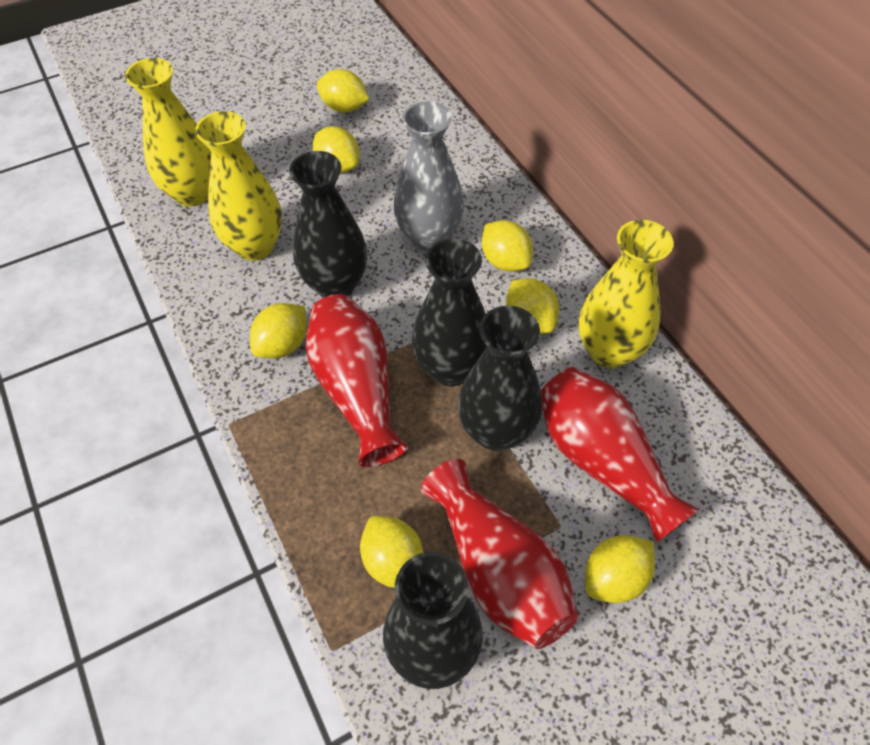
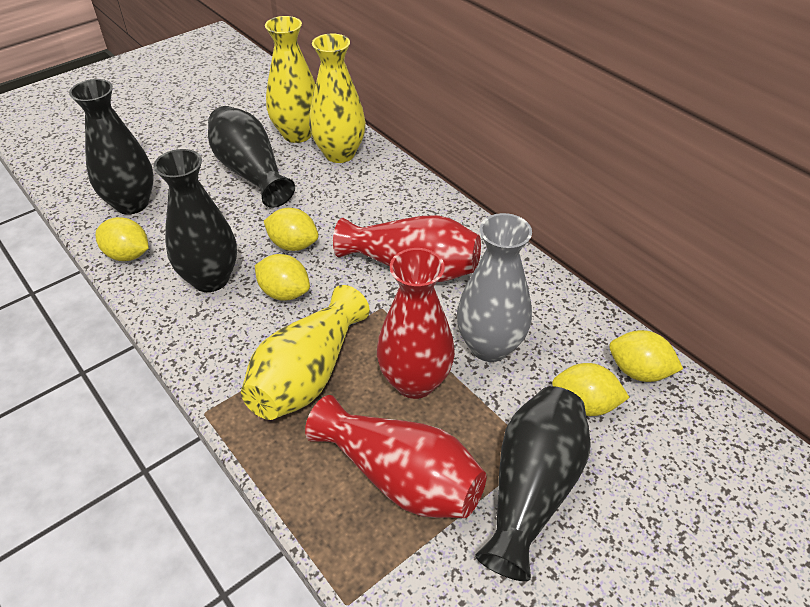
yellow lemon: 7 -> 5

